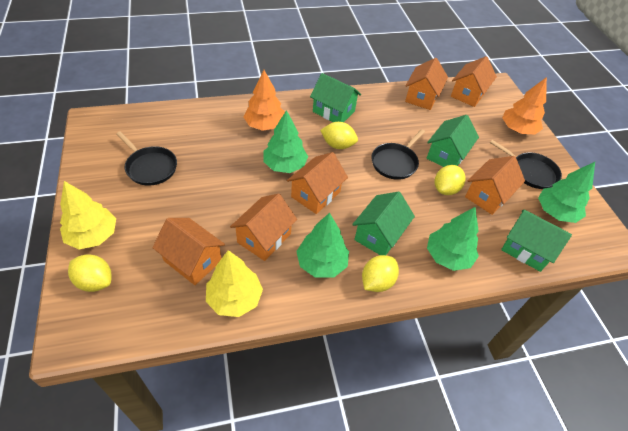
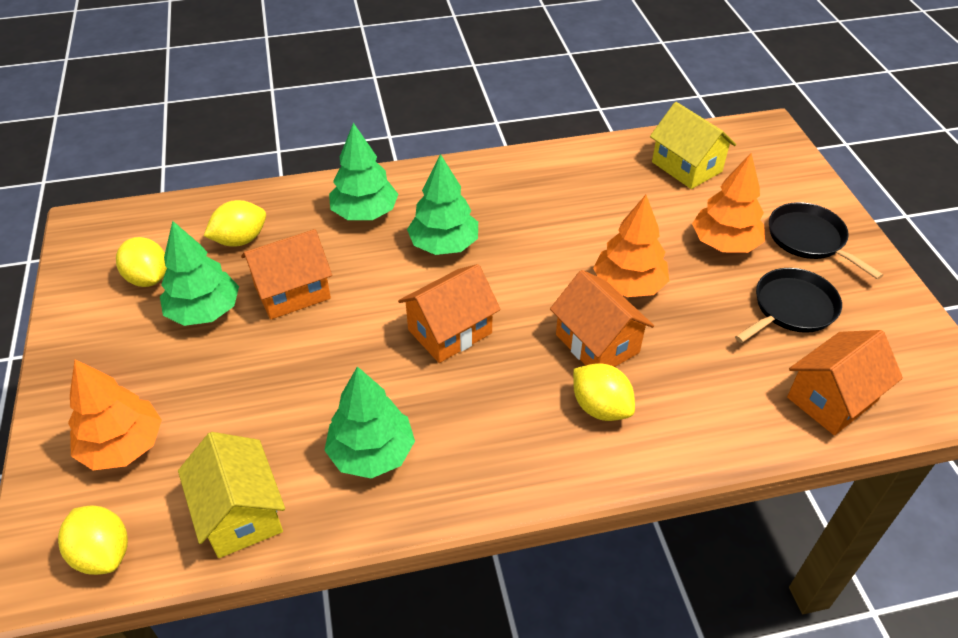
black pan: 3 -> 2
green house: 4 -> 0
orange house: 6 -> 4
orange tree: 2 -> 3
yellow house: 0 -> 2
yellow tree: 2 -> 0

